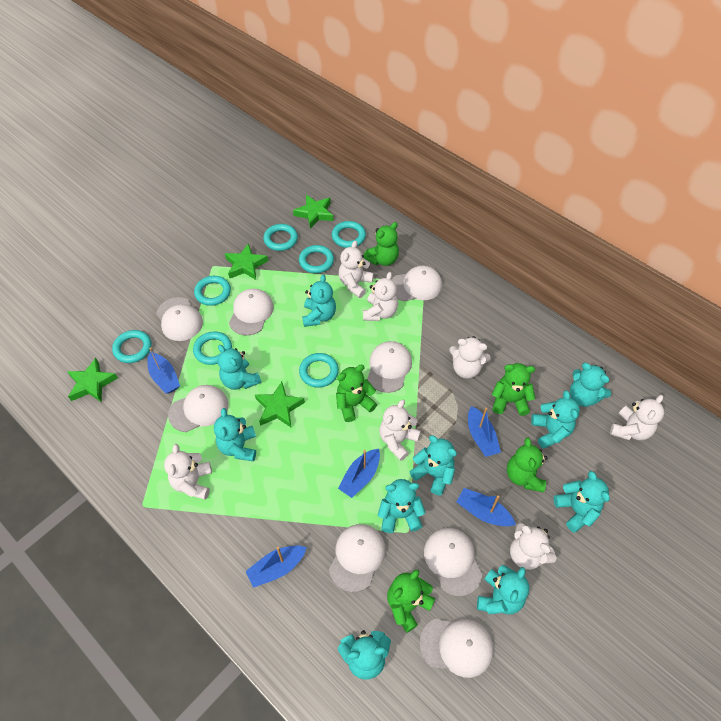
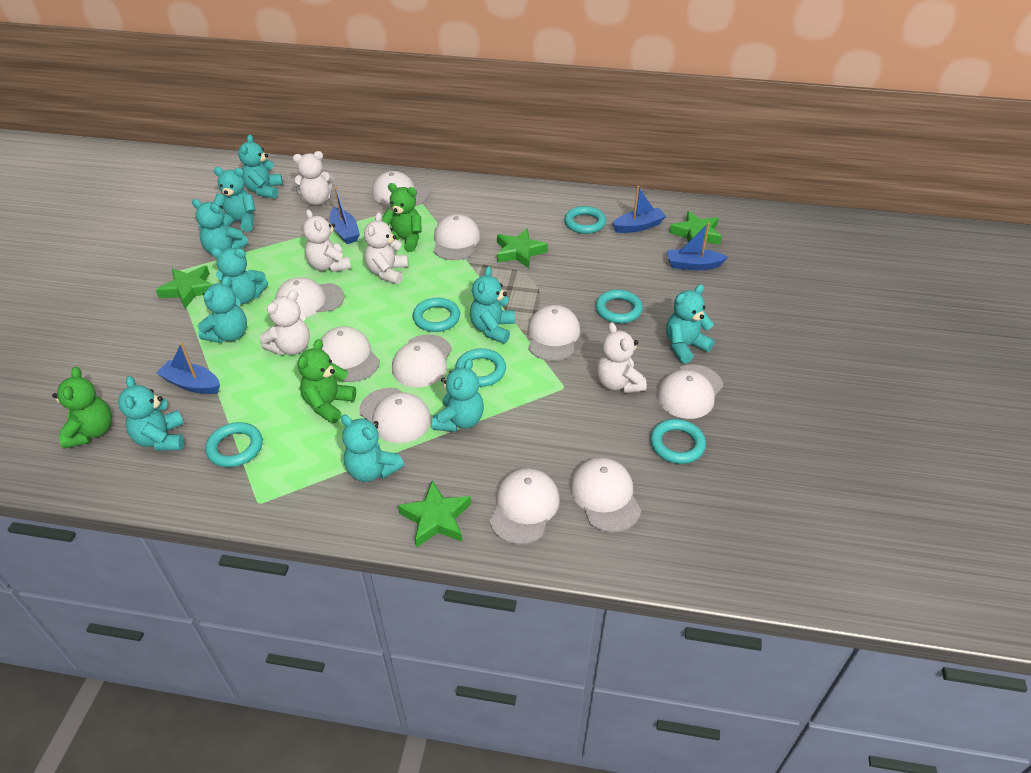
blue boat: 5 -> 4
green teddy bear: 5 -> 3
turquoise ring: 7 -> 6
white cap: 8 -> 10
white teddy bear: 7 -> 5

